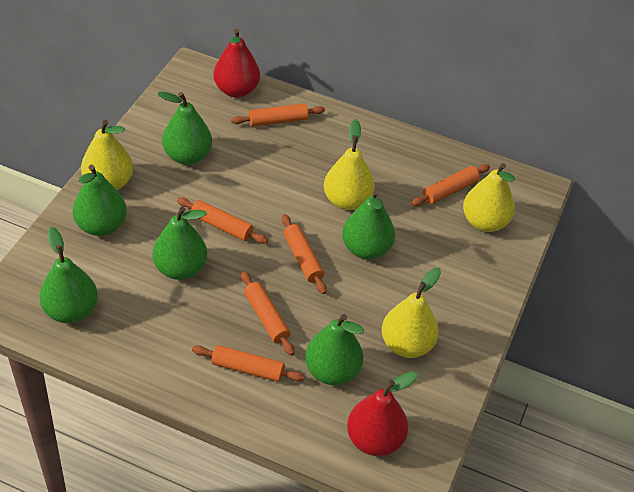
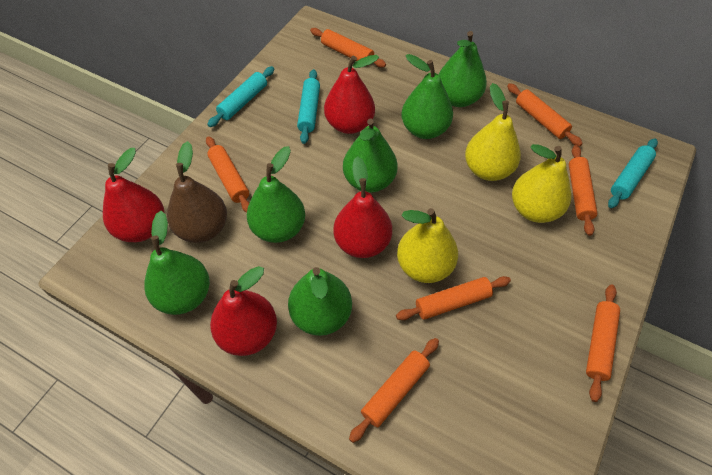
brown pear: 0 -> 1
orange rolling pin: 6 -> 7
red pear: 2 -> 4
turquoise rolling pin: 0 -> 3
yellow pear: 4 -> 3

